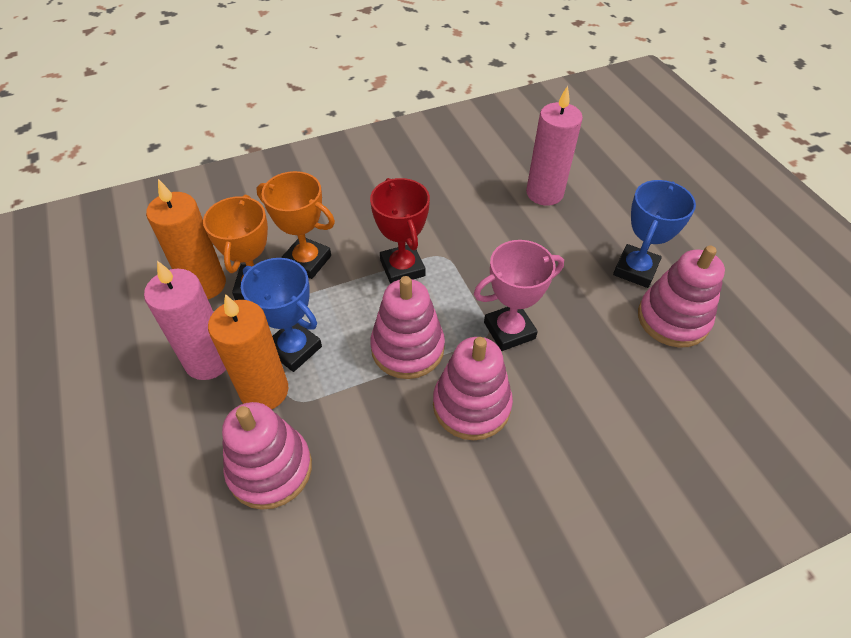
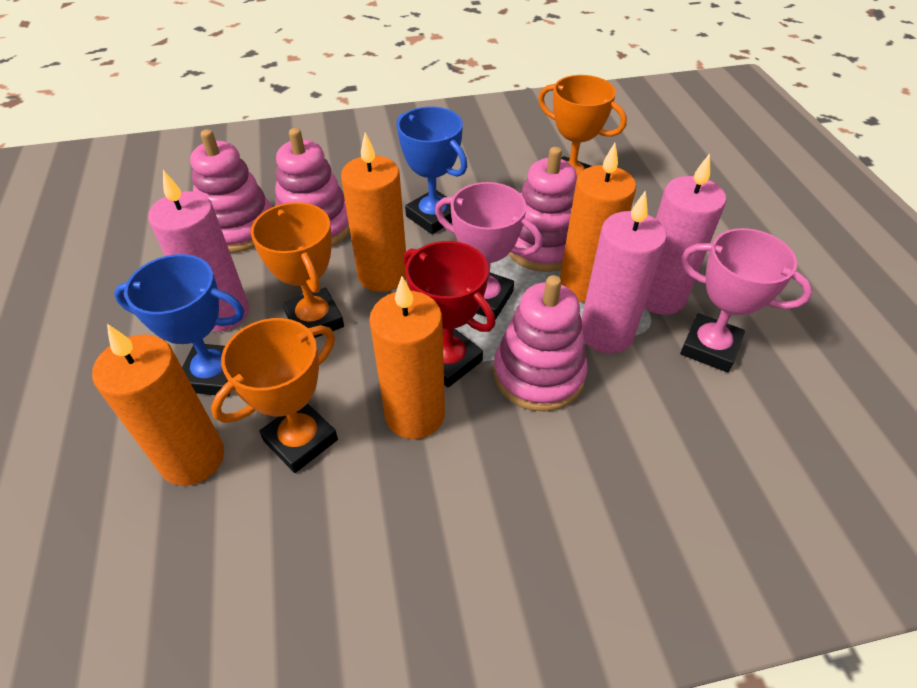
orange candle: 2 -> 4
orange trophy: 2 -> 3
pink candle: 2 -> 3
pink trophy: 1 -> 2

